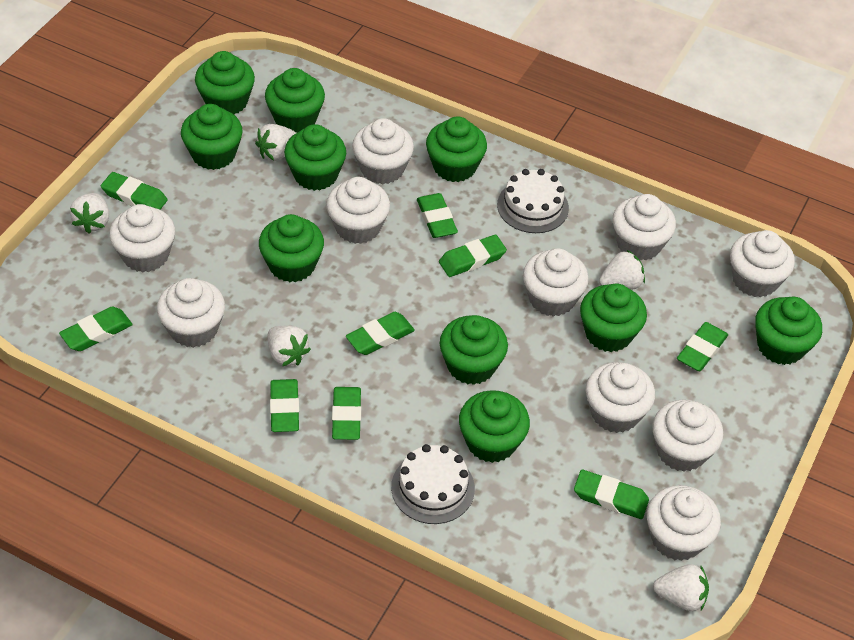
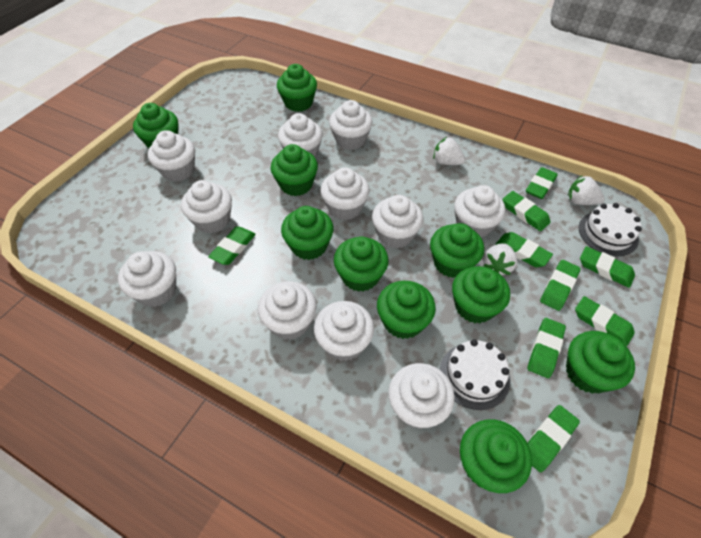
white cupcake: 10 -> 11
white strawberry: 5 -> 3

